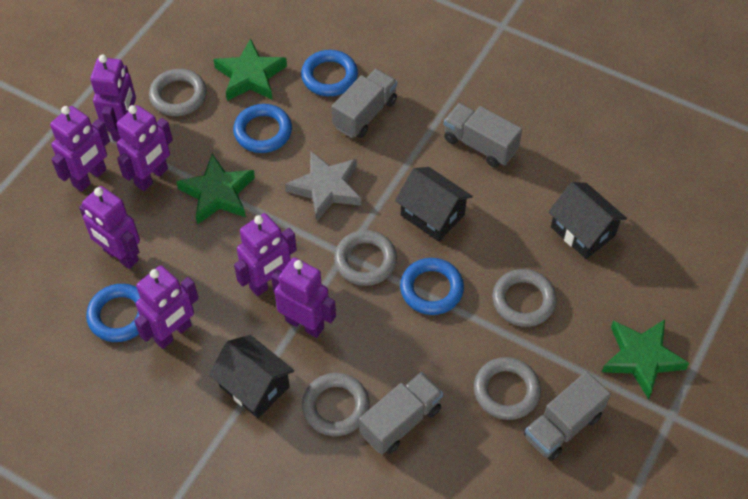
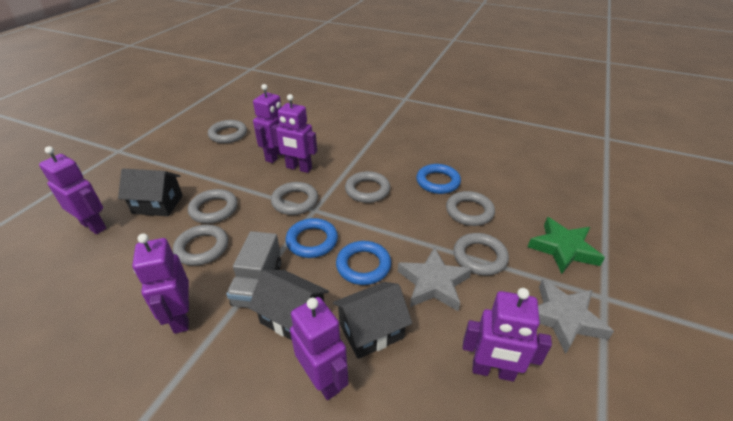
blue ring: 4 -> 3
green star: 3 -> 1
grey ring: 5 -> 7
grey star: 1 -> 2
grey truck: 4 -> 1
purple robot: 7 -> 6

